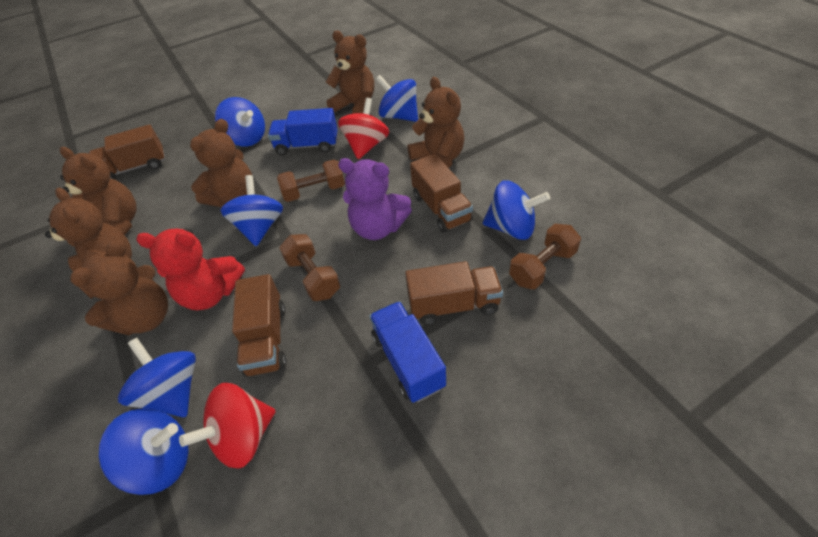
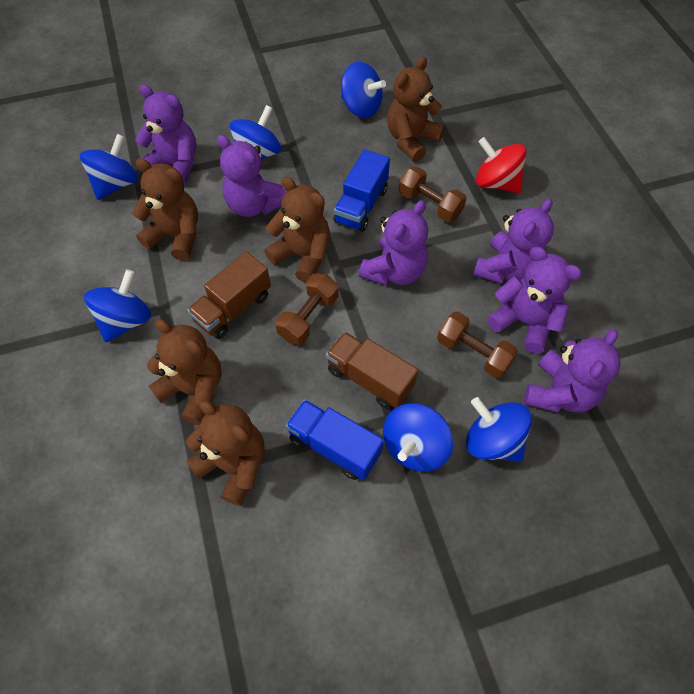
brown teddy bear: 6 -> 5
brown truck: 4 -> 2
purple teddy bear: 1 -> 6
red spinning top: 2 -> 1
red teddy bear: 1 -> 0

